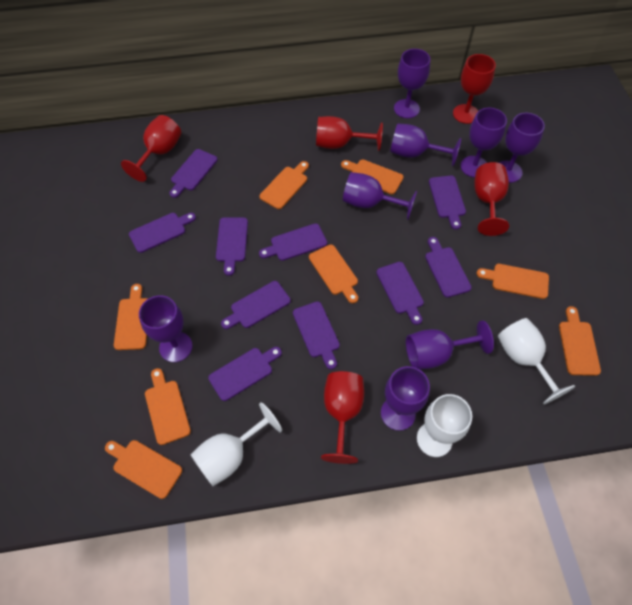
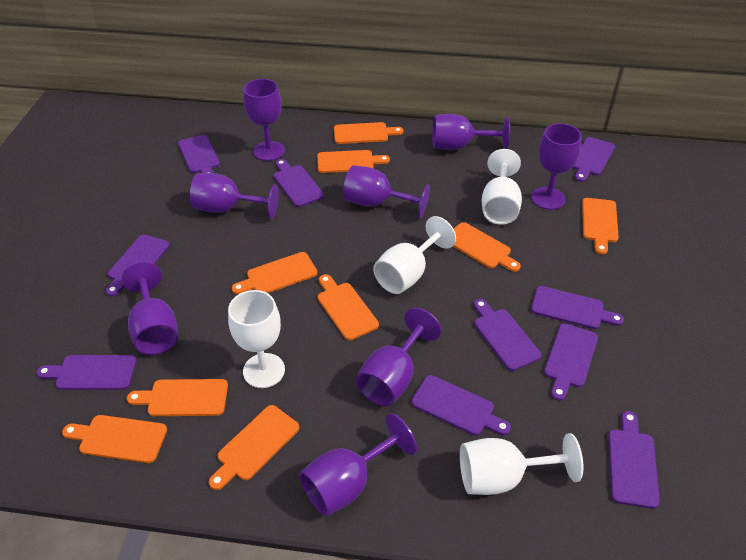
orange cutting board: 8 -> 9
red goblet: 5 -> 0
white goblet: 3 -> 4

